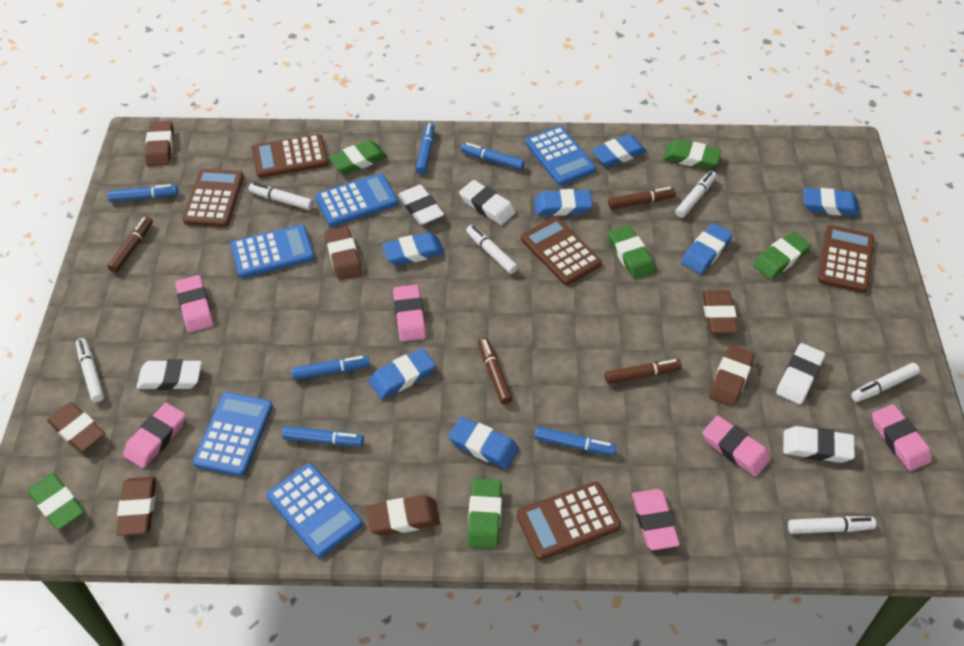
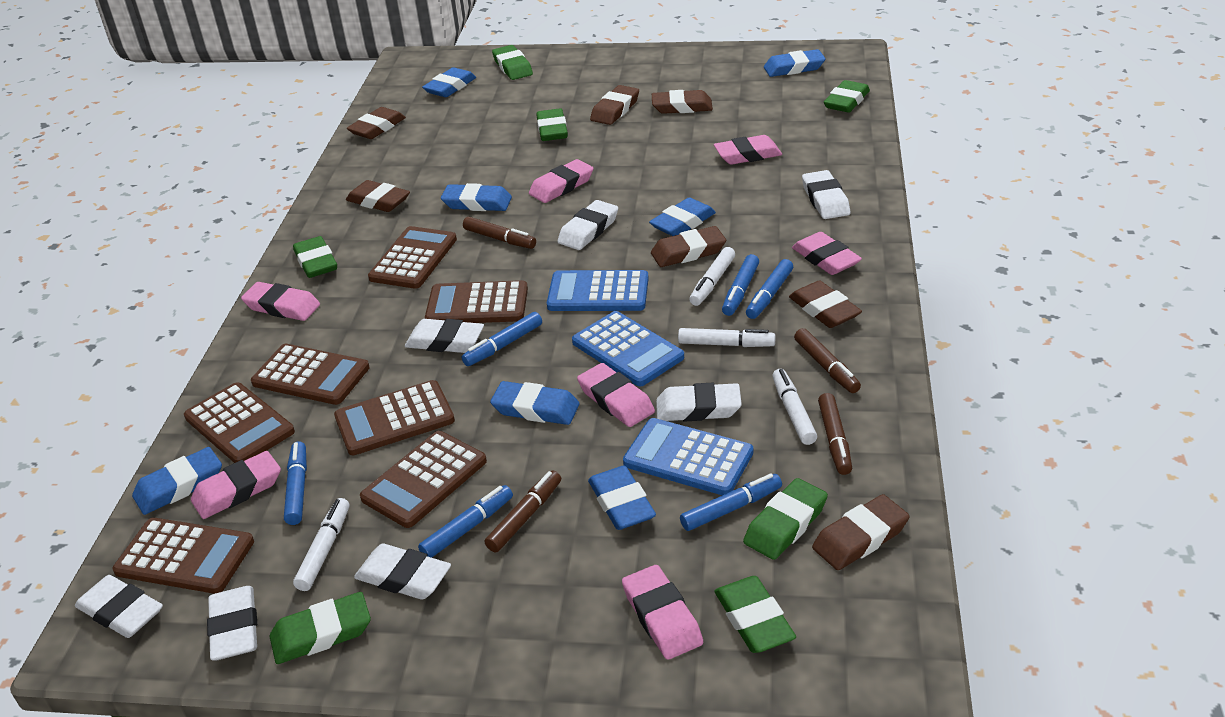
blue calculator: 5 -> 3
brown calculator: 5 -> 7
green eraser: 6 -> 7
pink eraser: 6 -> 7
white eraser: 5 -> 7
white marker: 6 -> 4

